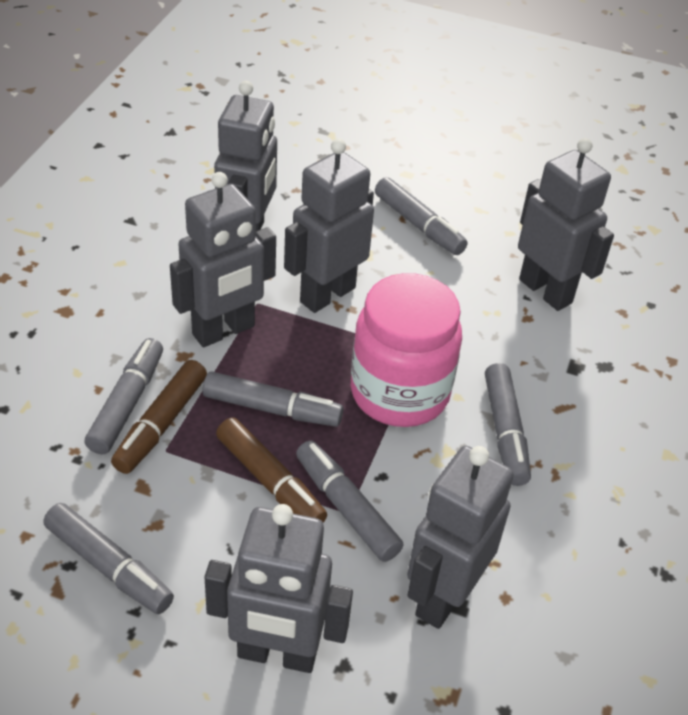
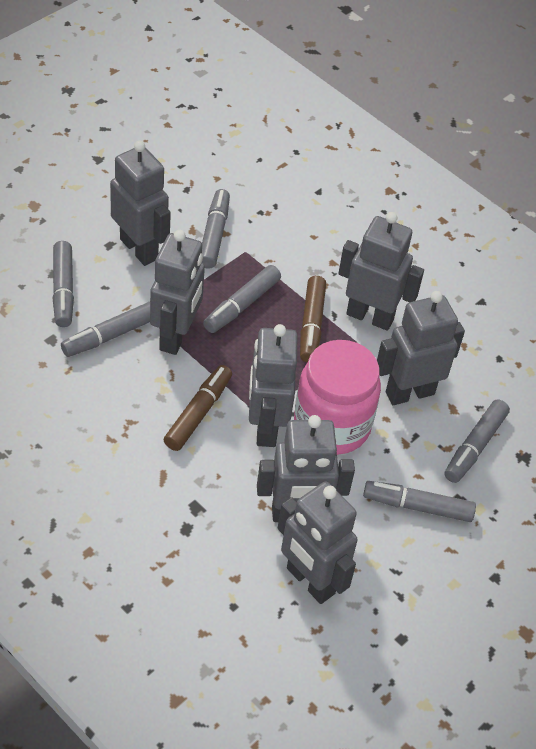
grey robot: 6 -> 7

